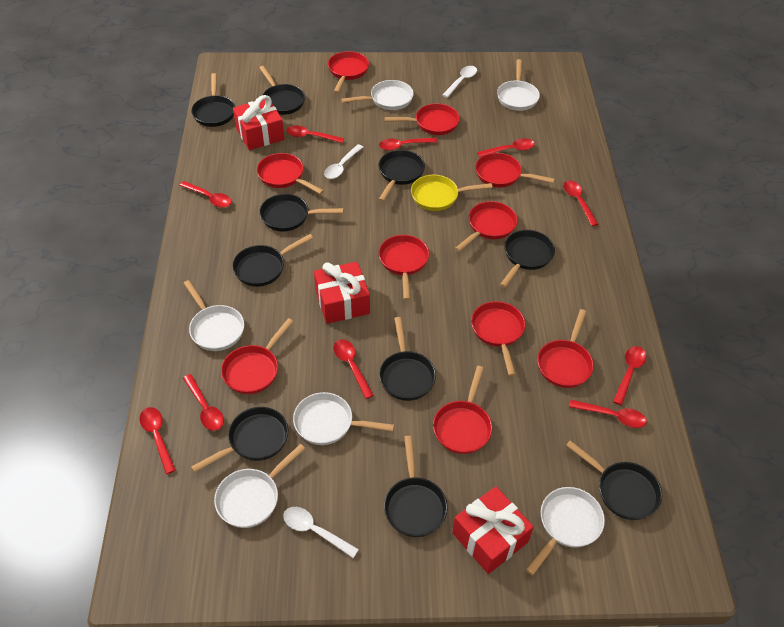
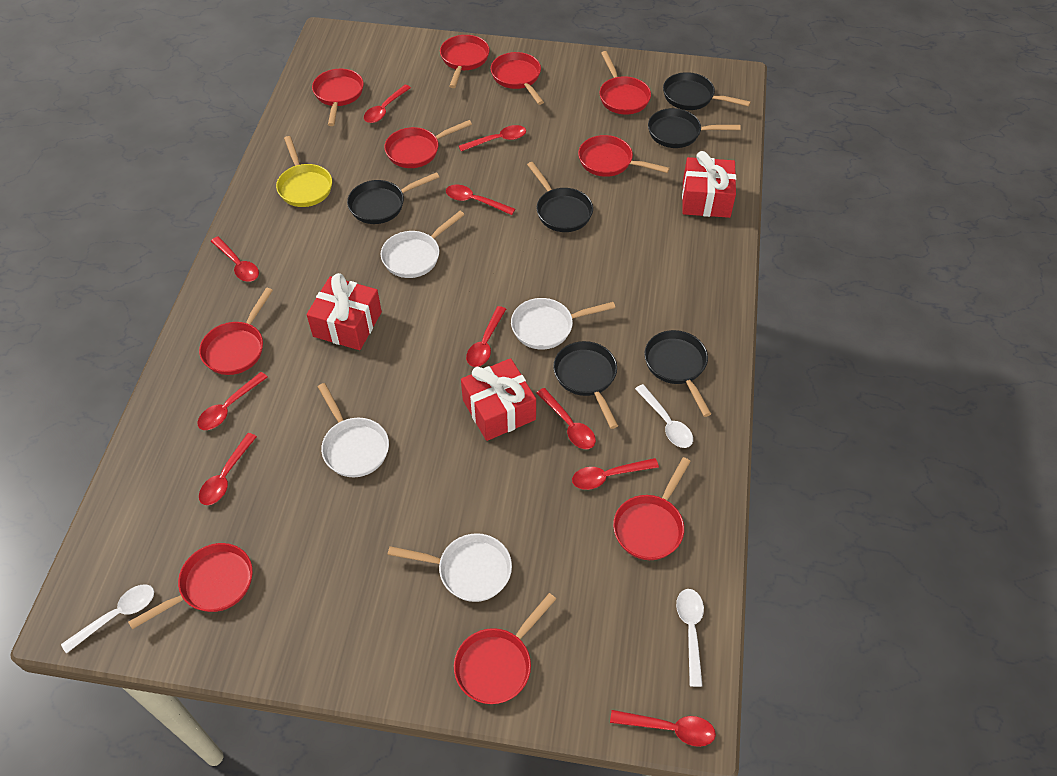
black pan: 10 -> 6
white pan: 6 -> 4

